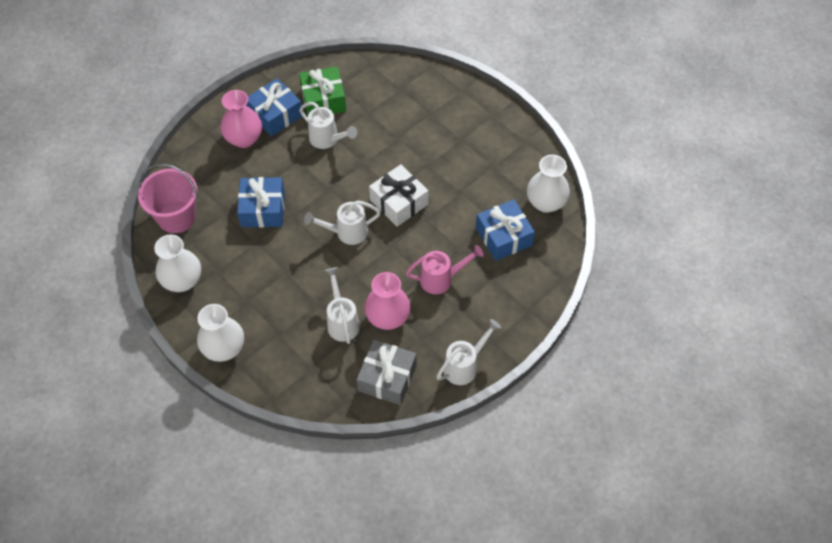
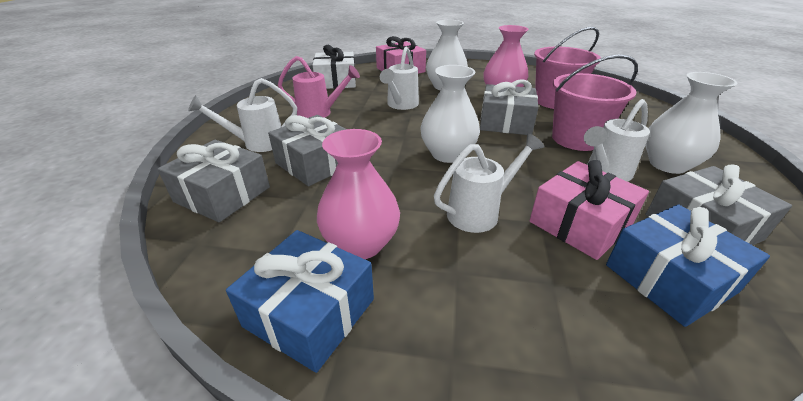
blue gift: 3 -> 2
green gift: 1 -> 0
grey gift: 1 -> 4
pink bucket: 1 -> 2
pink gift: 0 -> 2

